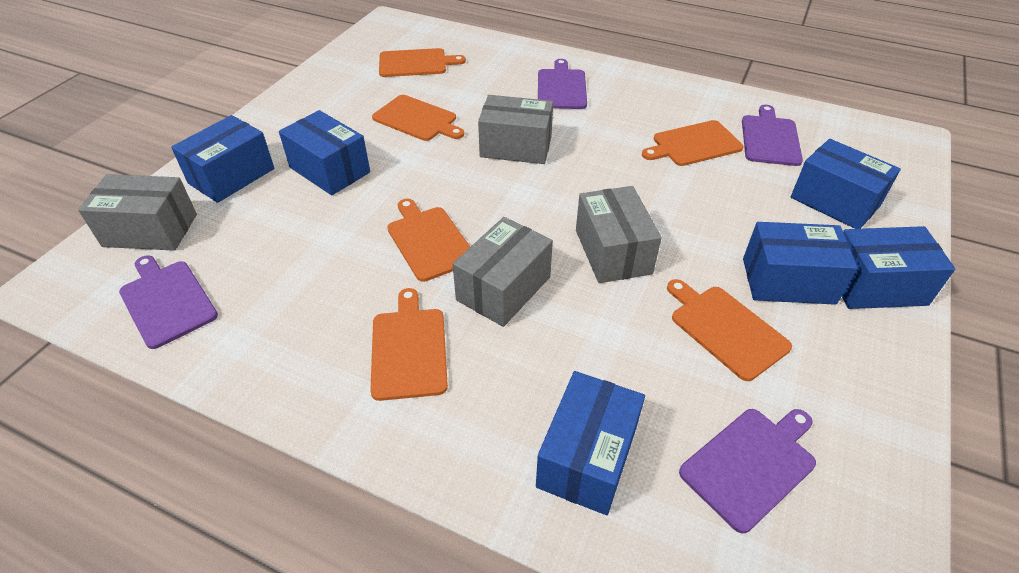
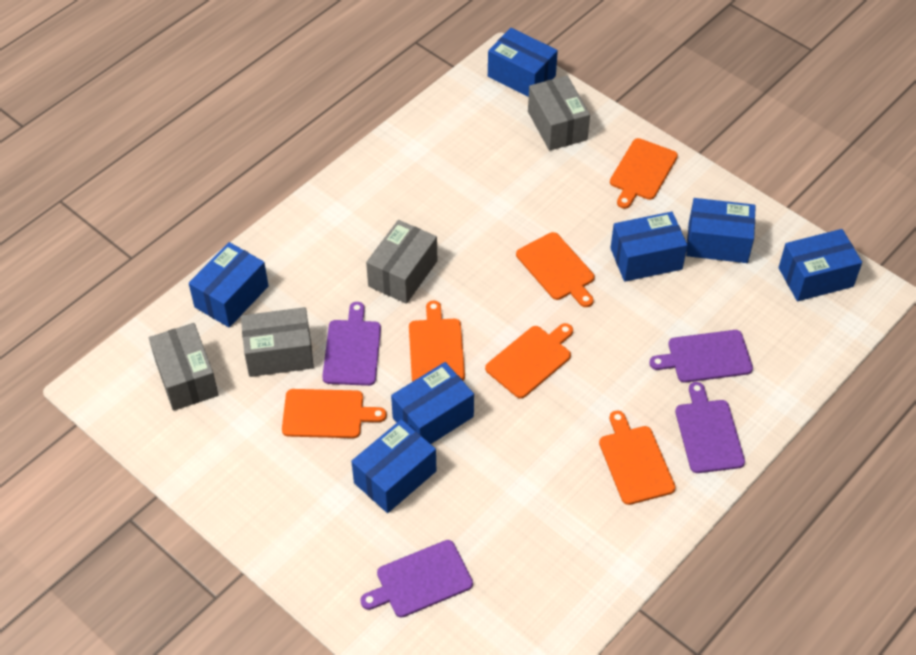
blue box: 6 -> 7

